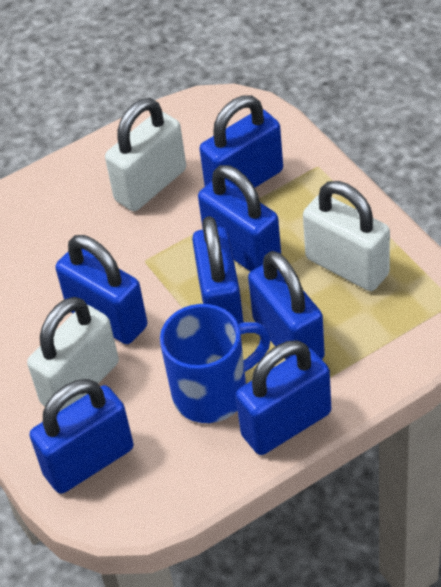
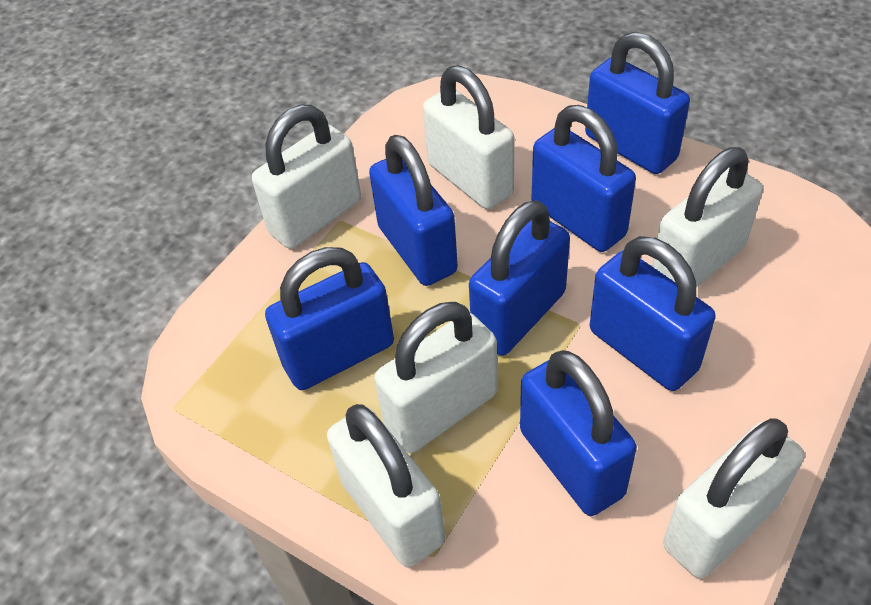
blue mug: 1 -> 0
white padlock: 3 -> 6

